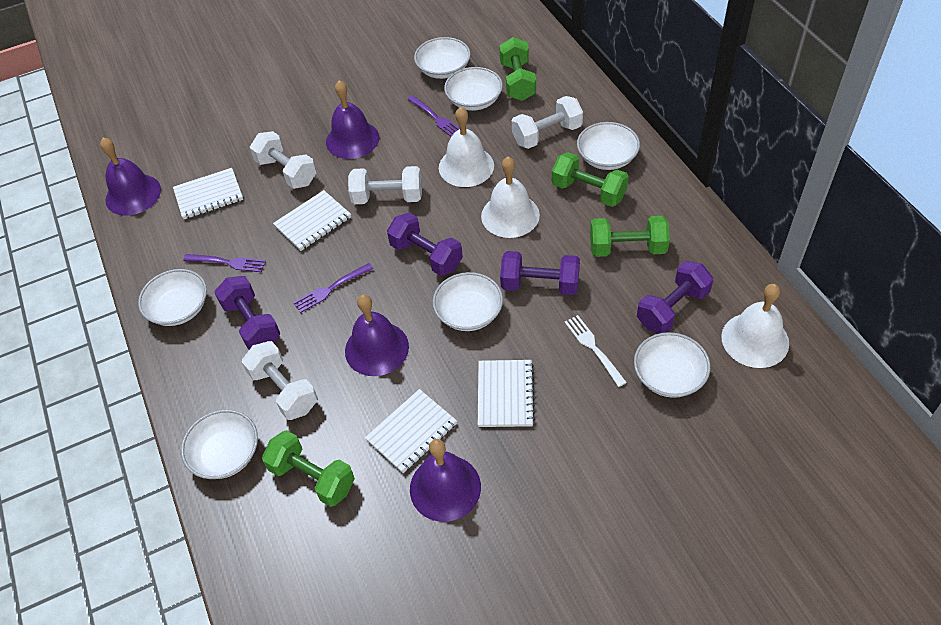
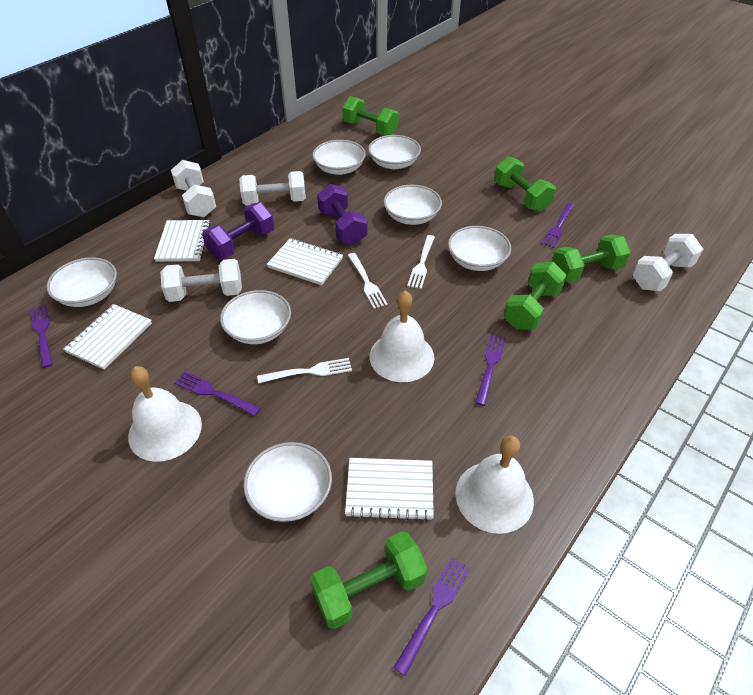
green dumbbell: 4 -> 5
purple bell: 4 -> 0
purple dumbbell: 4 -> 2
purple fork: 3 -> 5
white fork: 1 -> 3

